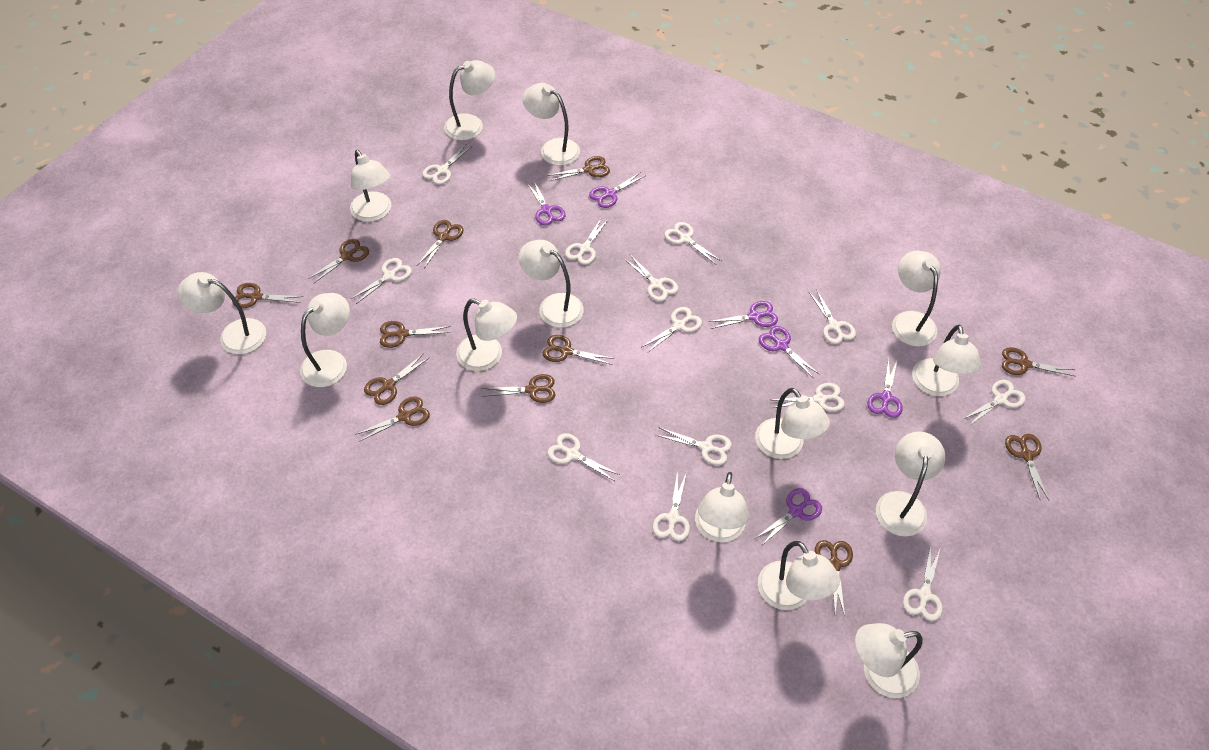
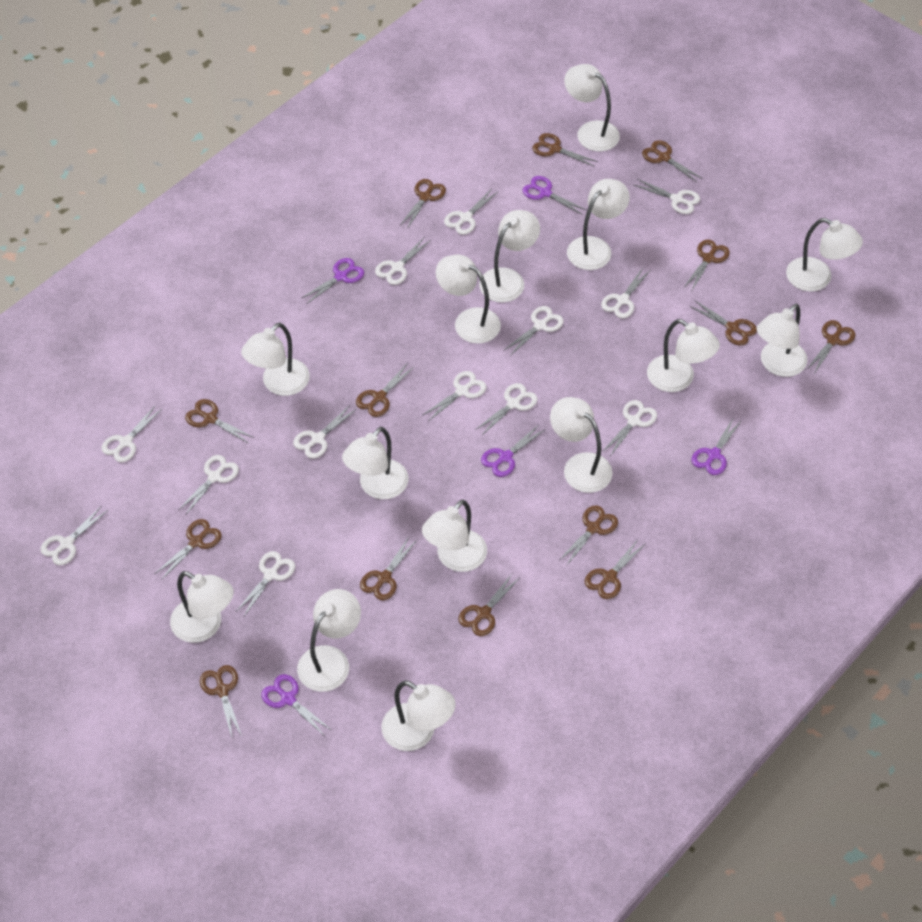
brown scissors: 12 -> 14
purple scissors: 6 -> 5

